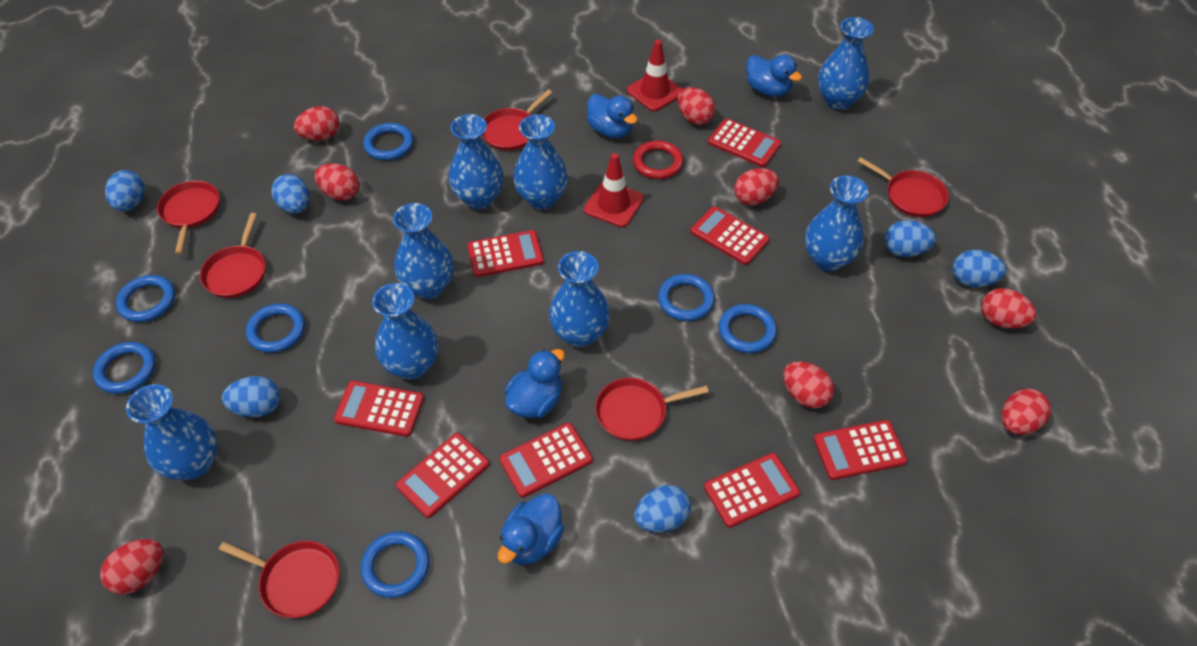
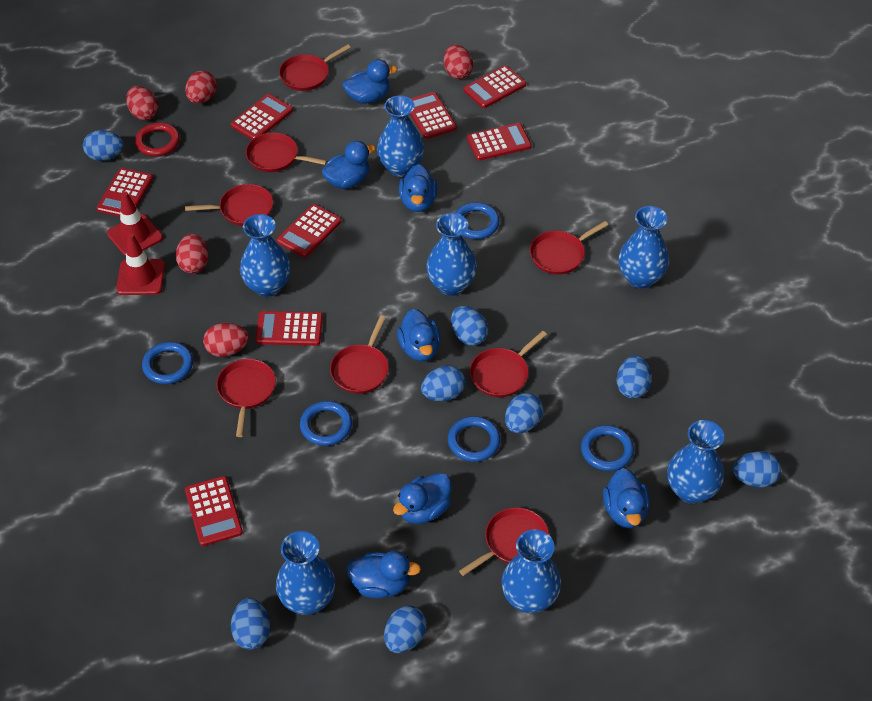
blue duck: 4 -> 7
blue egg: 6 -> 8
blue ring: 7 -> 5
blue vase: 8 -> 7
red egg: 8 -> 5
red pan: 6 -> 8

